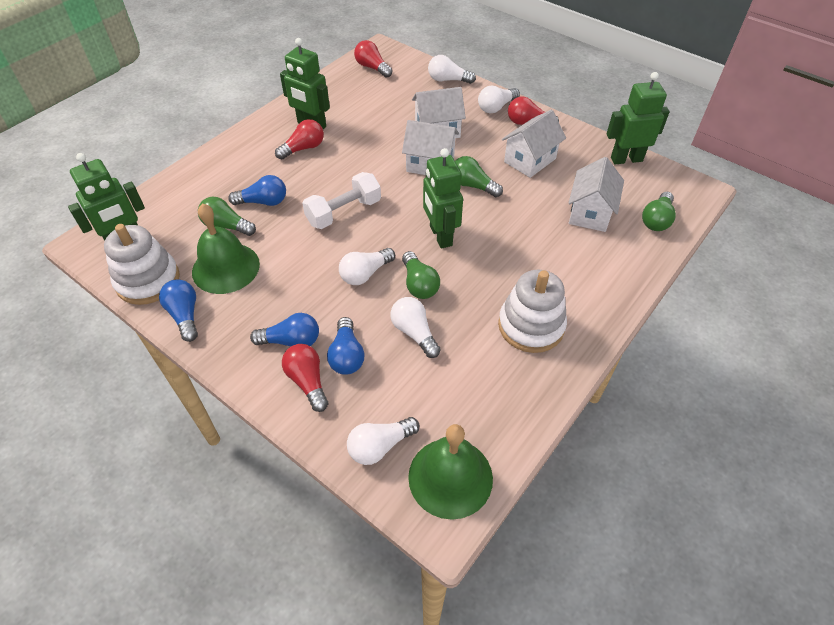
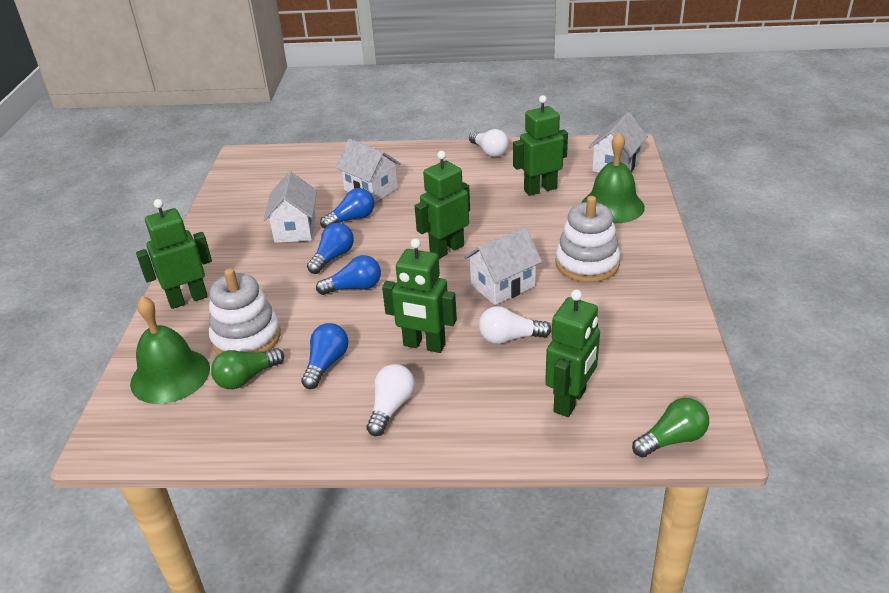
green light bulb: 4 -> 2
green robot: 4 -> 5
red light bulb: 4 -> 0
white dumbbell: 1 -> 0
white light bulb: 5 -> 3

